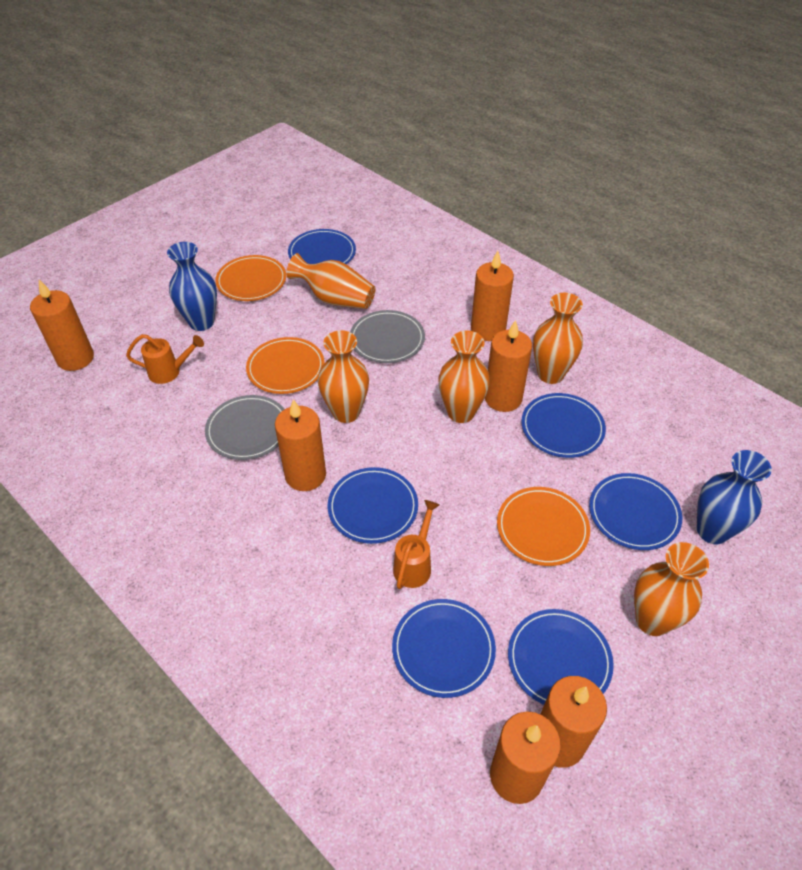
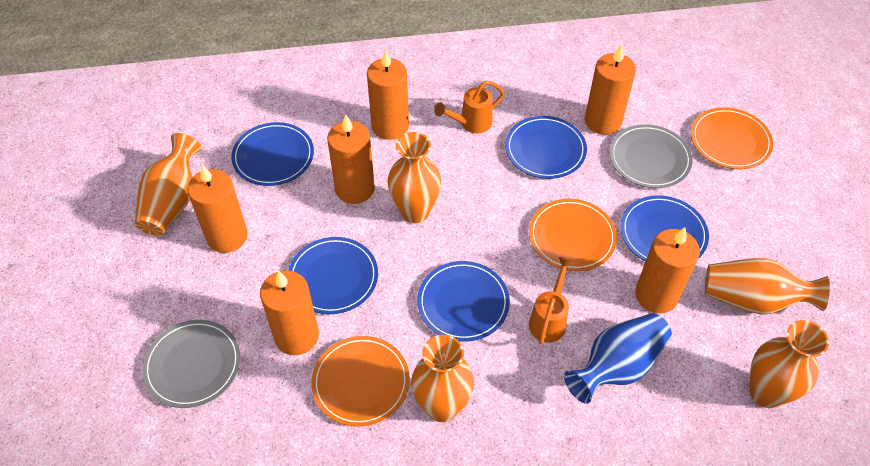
blue plate: 6 -> 5
blue vase: 2 -> 1

